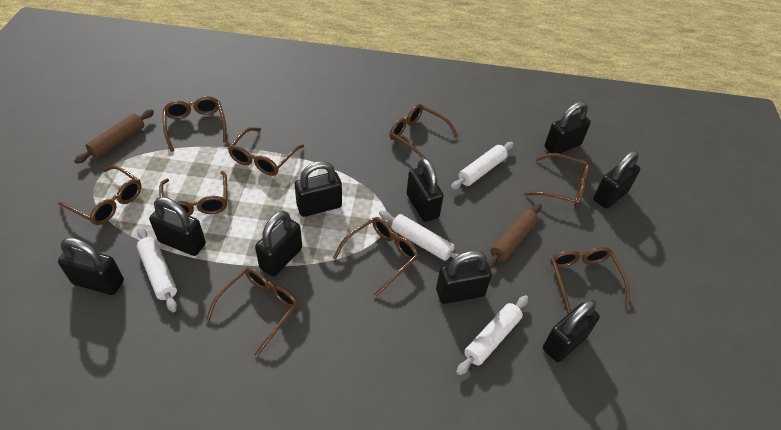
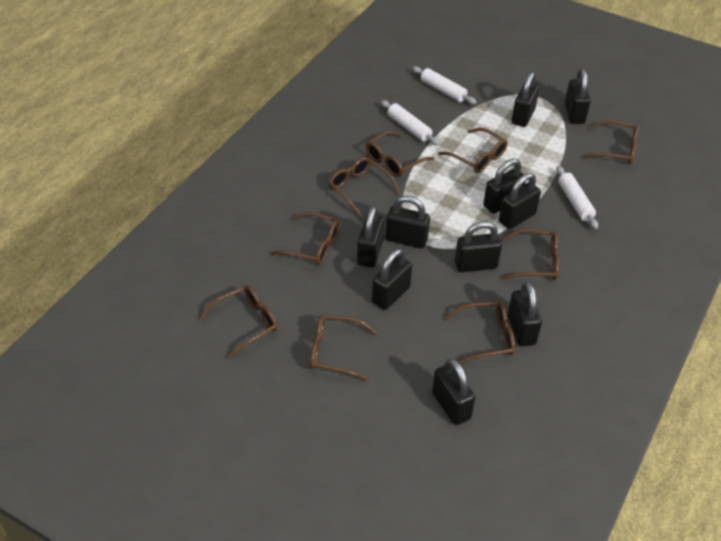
black padlock: 9 -> 10
brown rolling pin: 2 -> 0
white rolling pin: 4 -> 3

